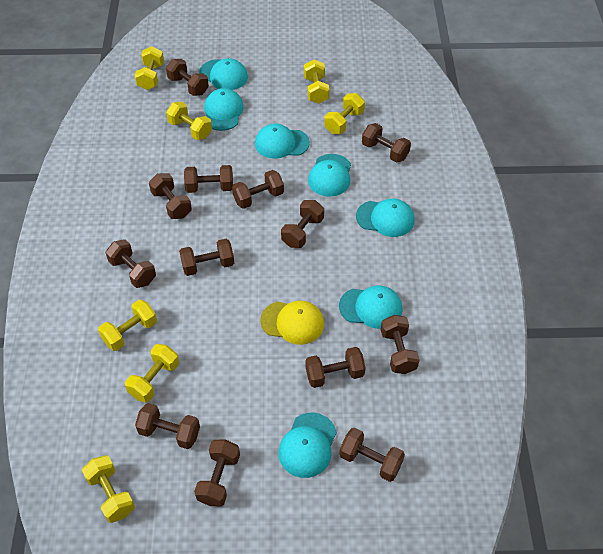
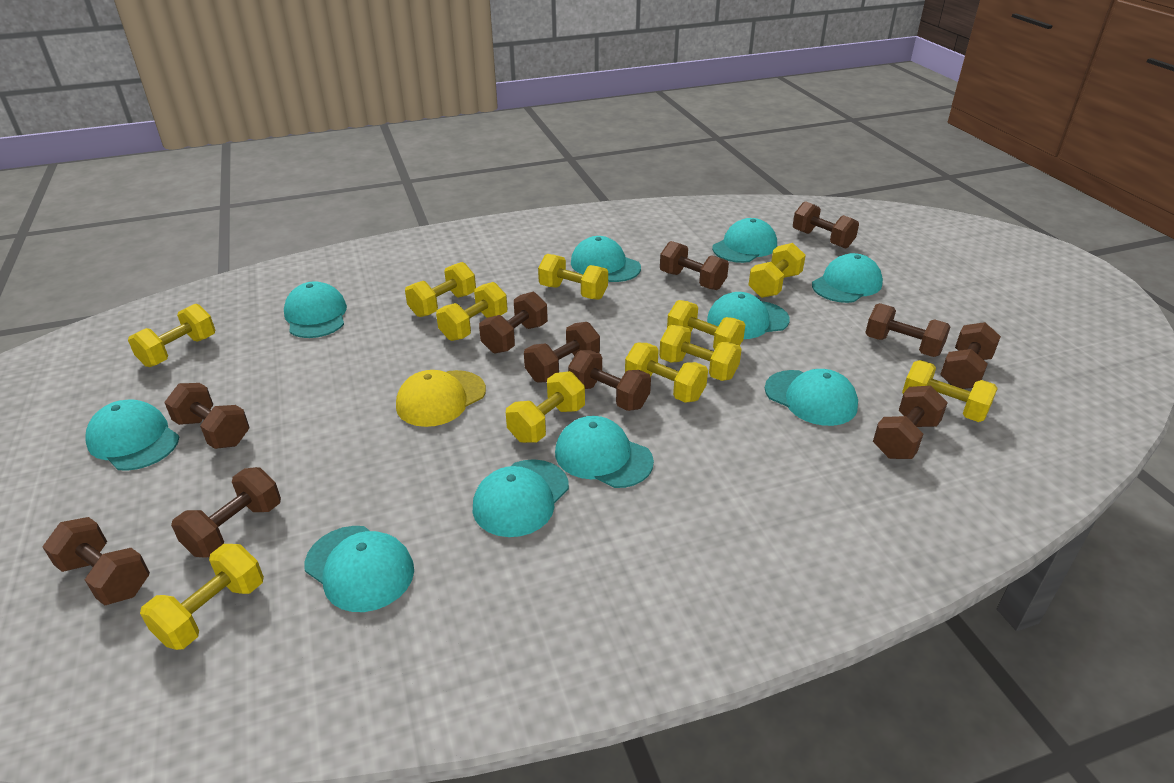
brown dumbbell: 13 -> 11
turquoise cap: 7 -> 10
yellow dumbbell: 7 -> 11

